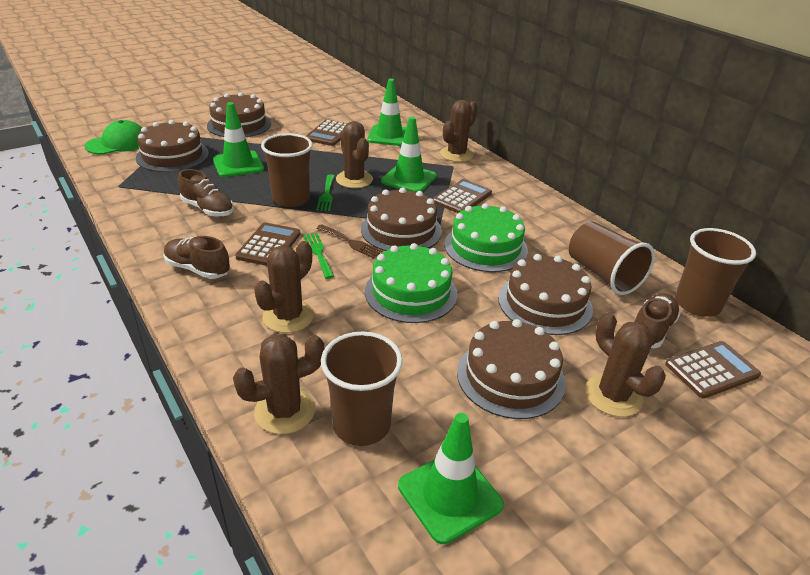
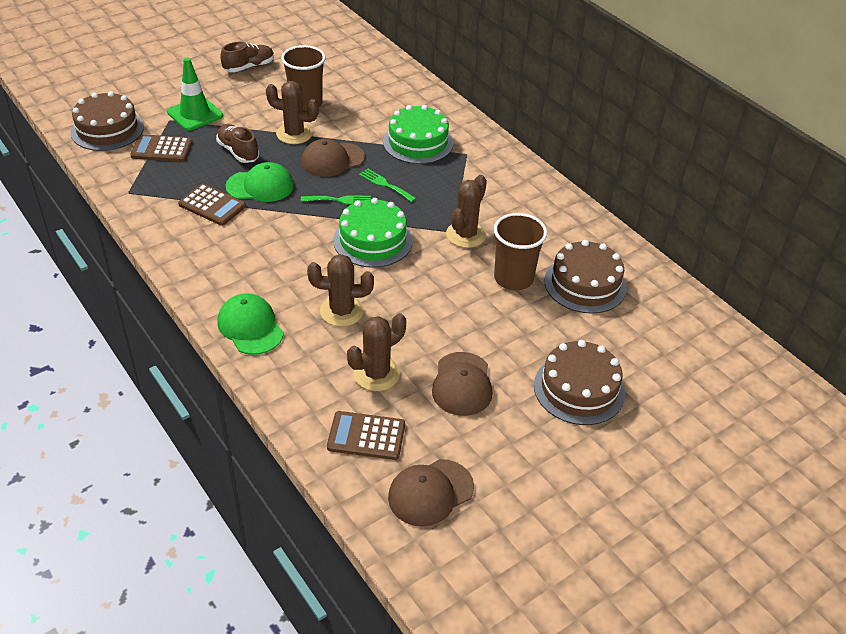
brown cactus: 5 -> 4
brown cake: 5 -> 3
brown calculator: 4 -> 3
brown cap: 0 -> 3
brown cup: 4 -> 2
brown fork: 1 -> 0
brown shoe: 3 -> 2
green cap: 1 -> 2
green traffic cone: 4 -> 1

